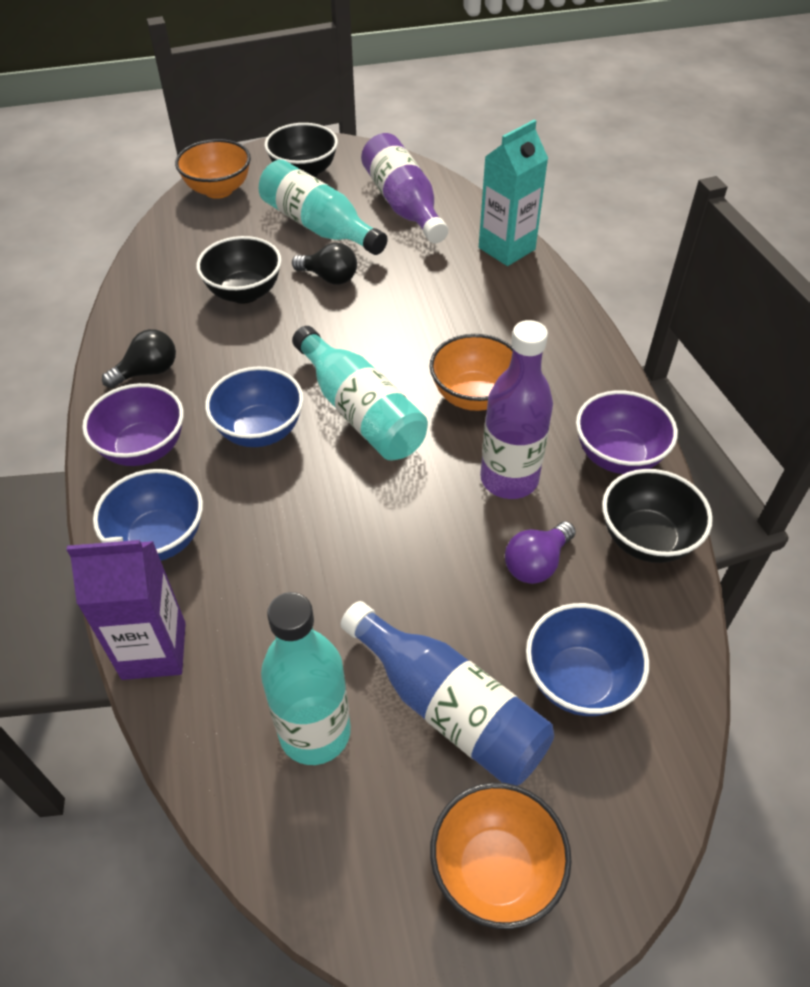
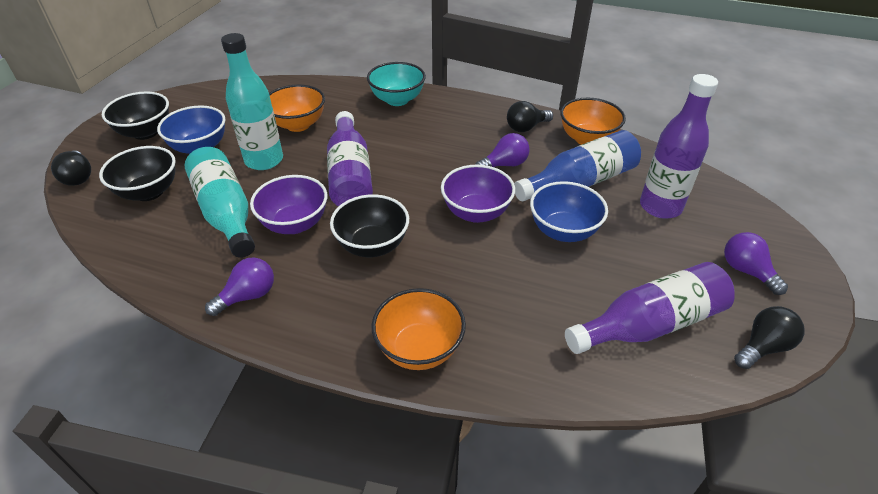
black light bulb: 2 -> 3
blue bowl: 3 -> 2
purple bottle: 2 -> 3
purple carton: 1 -> 0
purple light bulb: 1 -> 3
turquoise bottle: 3 -> 2
turquoise bowl: 0 -> 1
turquoise carton: 1 -> 0

